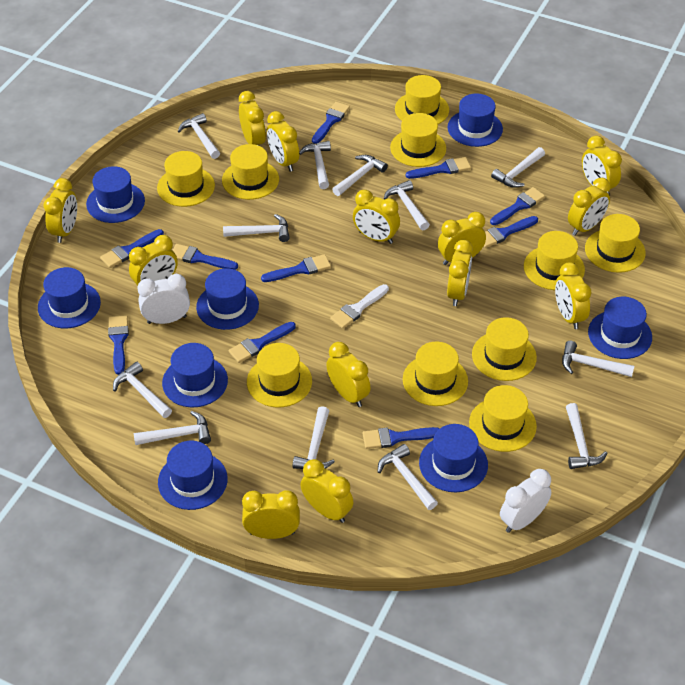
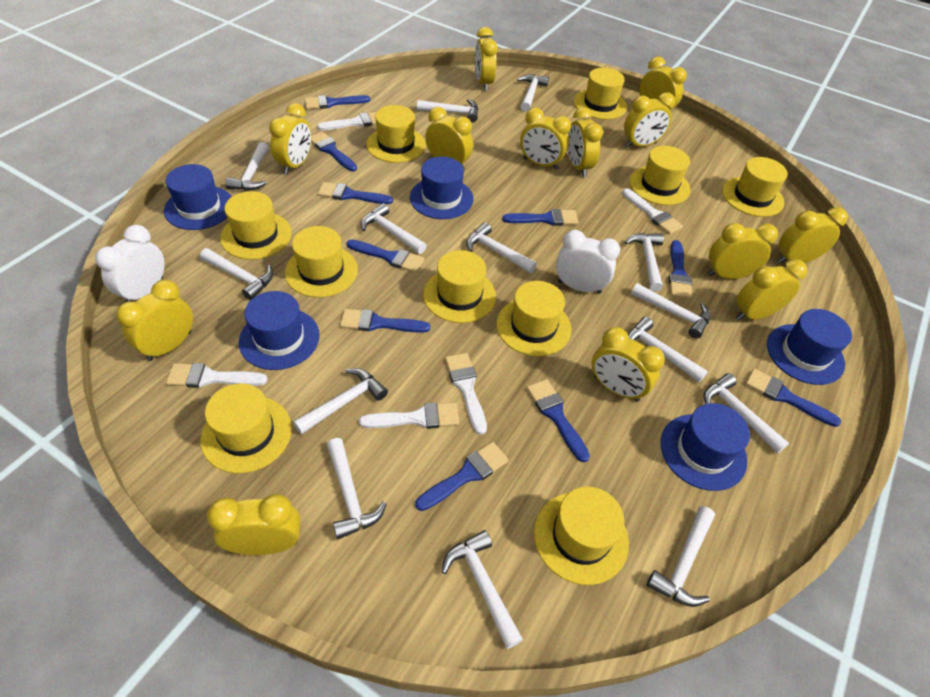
blue hat: 8 -> 5
white brush: 1 -> 5
white hammer: 12 -> 14

